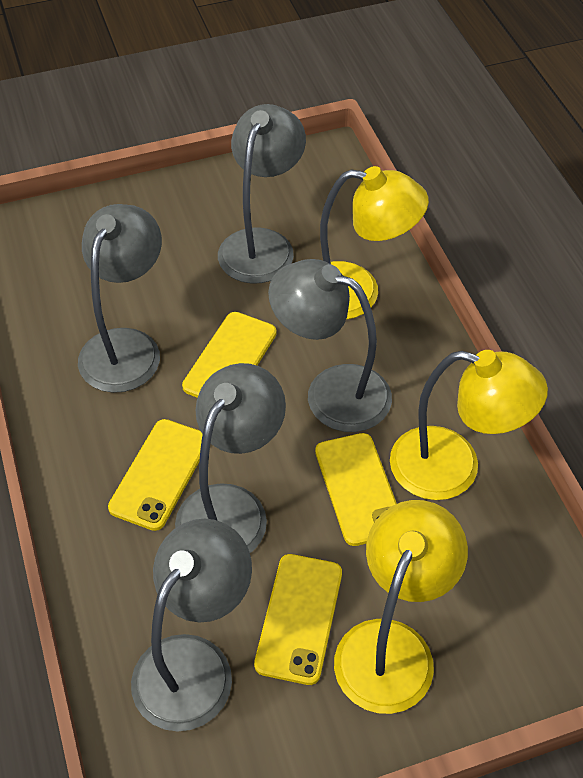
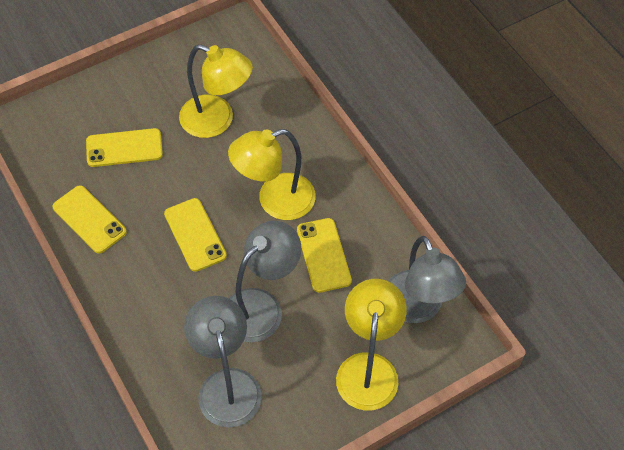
grey lamp: 5 -> 3

